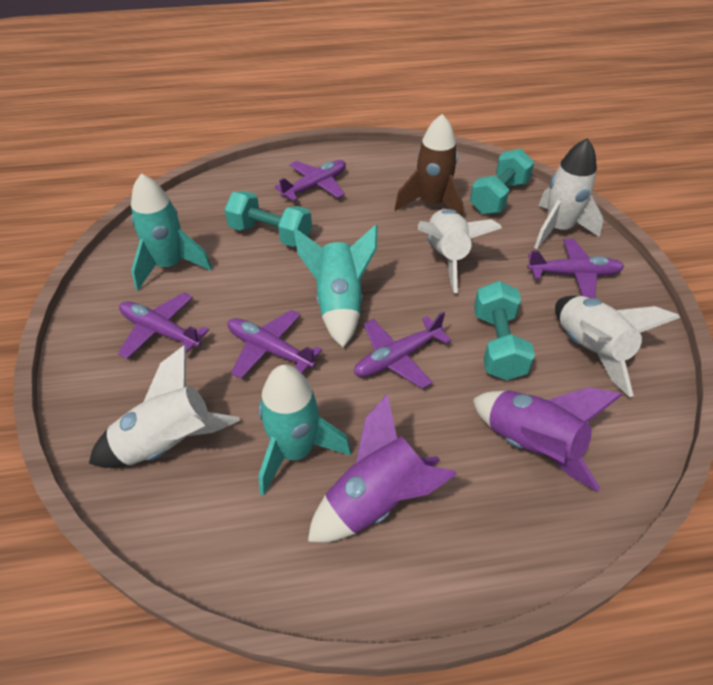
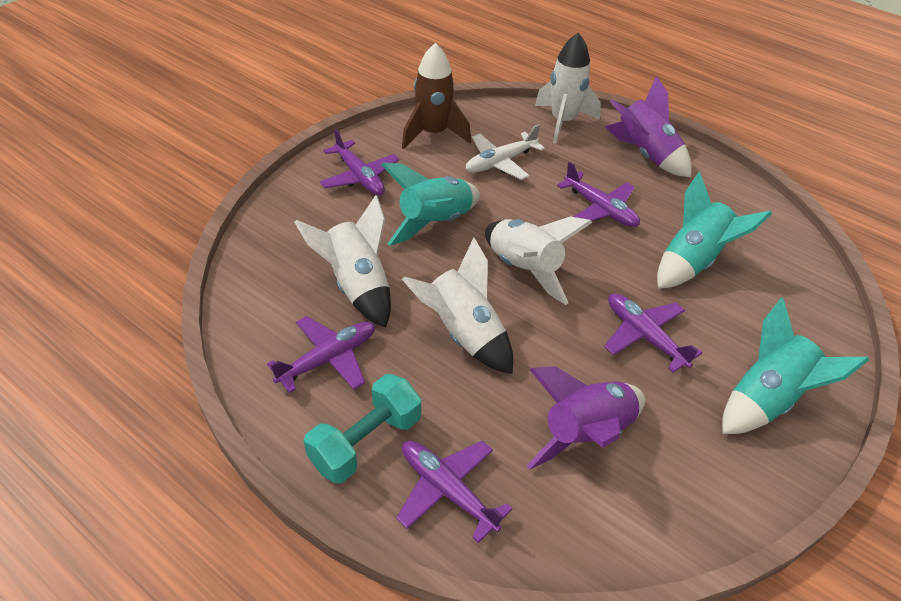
turquoise dumbbell: 3 -> 1
white plane: 0 -> 1

